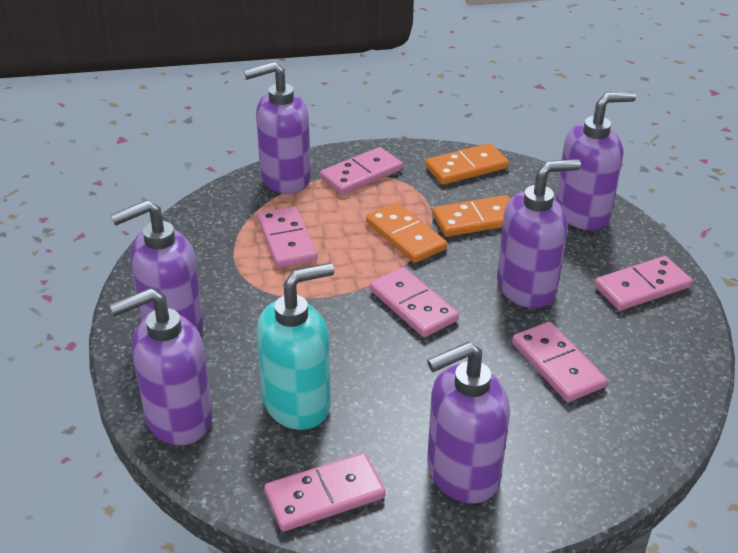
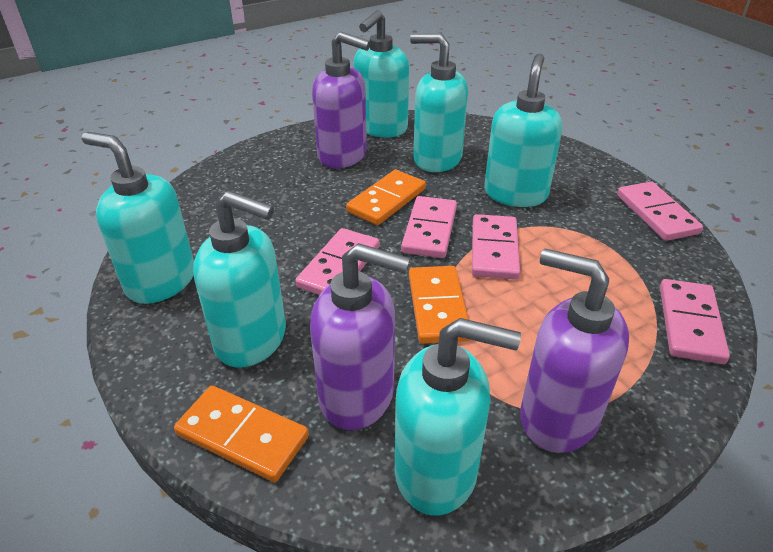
pink domino: 6 -> 5
purple soap dispenser: 6 -> 3
turquoise soap dispenser: 1 -> 6

